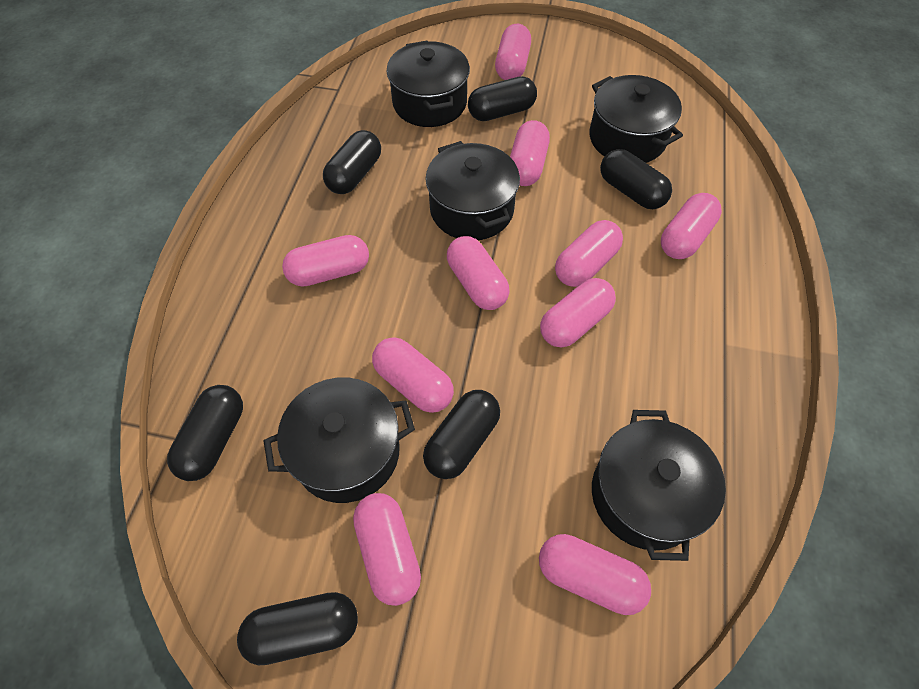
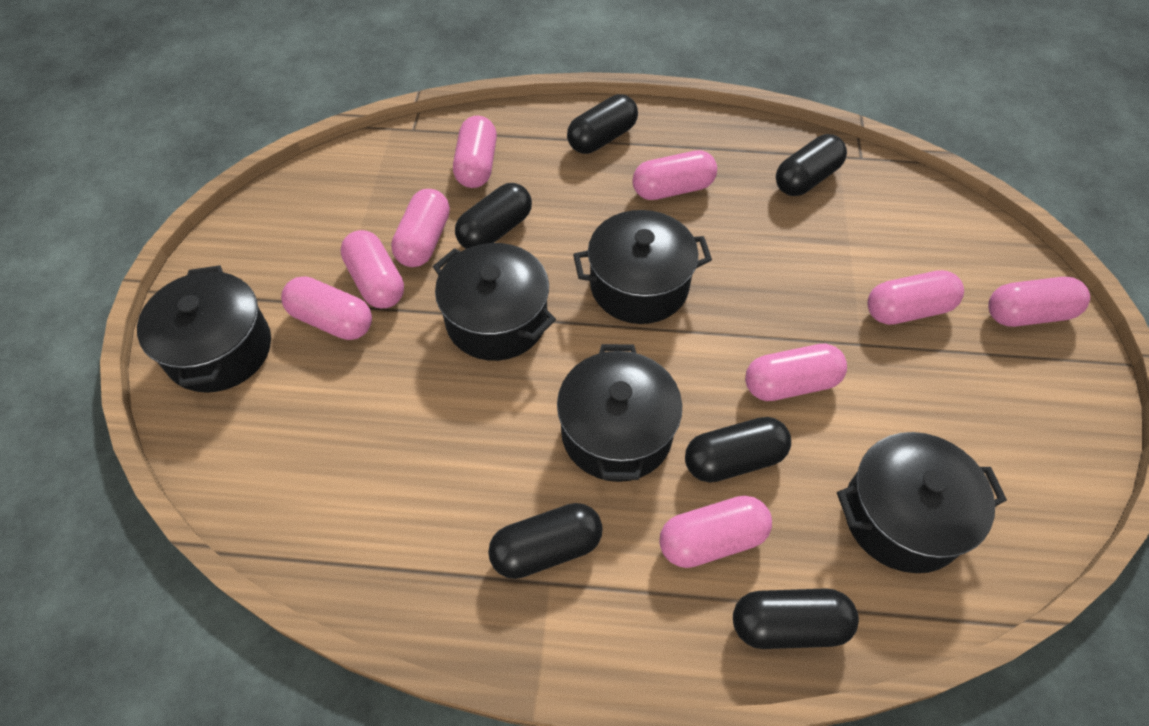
pink capsule: 10 -> 9

